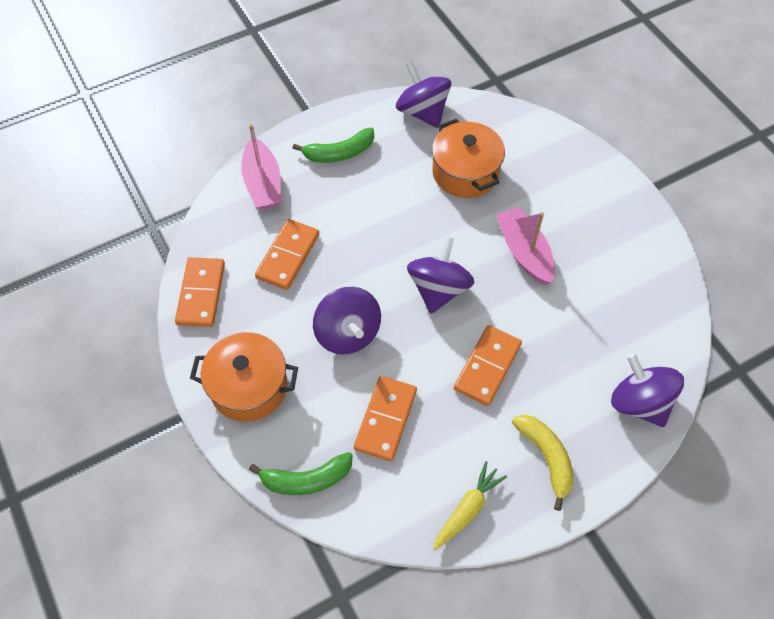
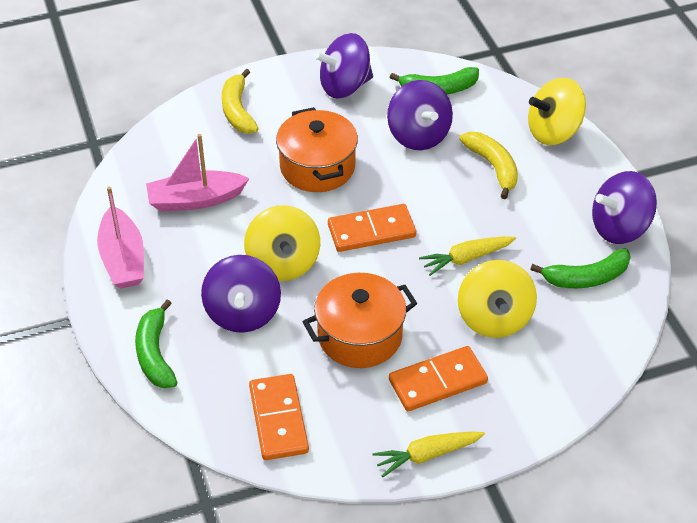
green banana: 2 -> 3
orange domino: 4 -> 3
yellow banana: 1 -> 2
yellow carrot: 1 -> 2
yellow spinning top: 0 -> 3

